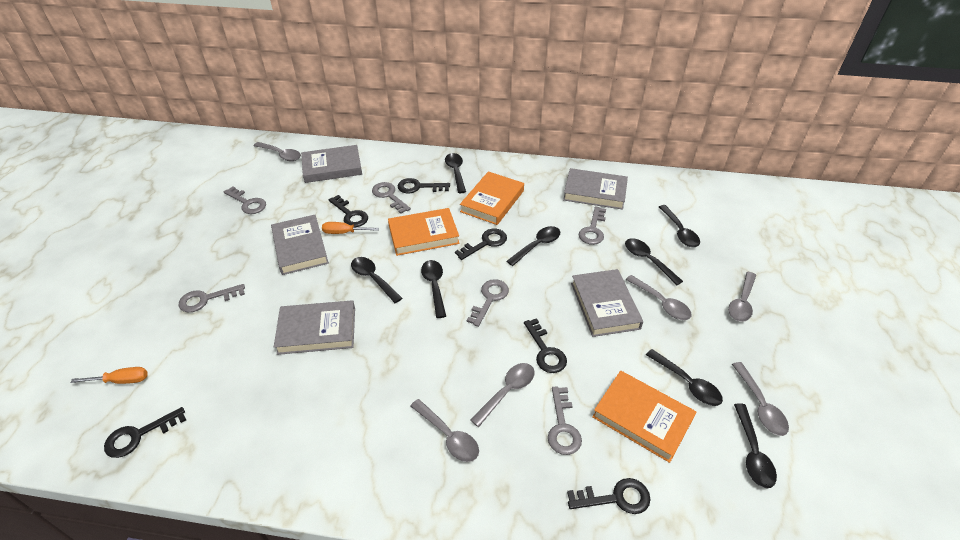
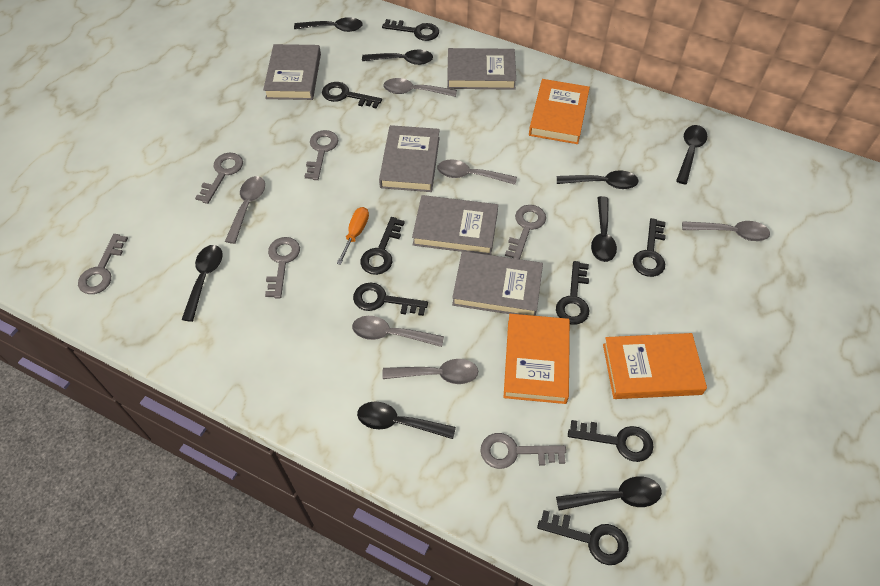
black key: 6 -> 8
orange screwdriver: 2 -> 1

